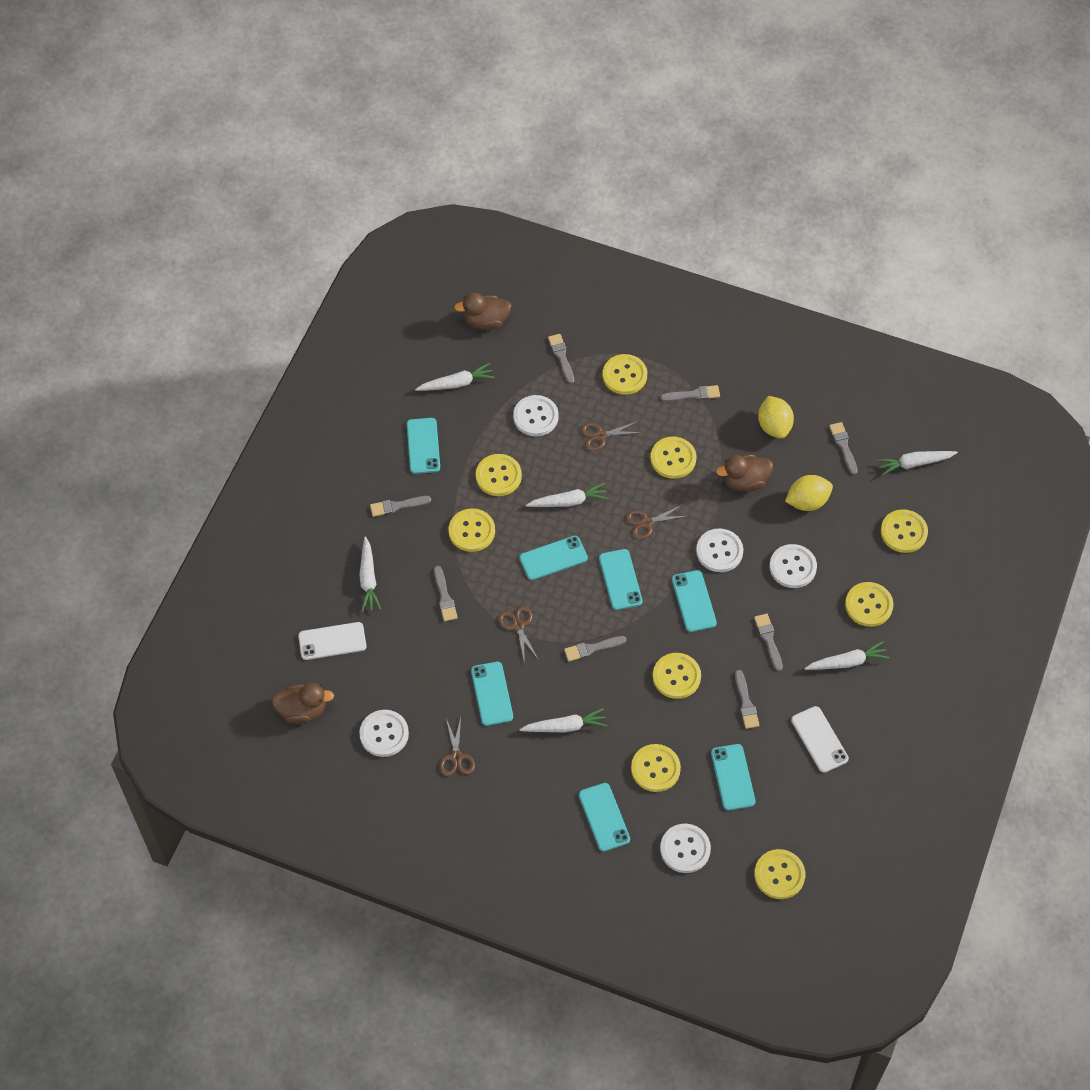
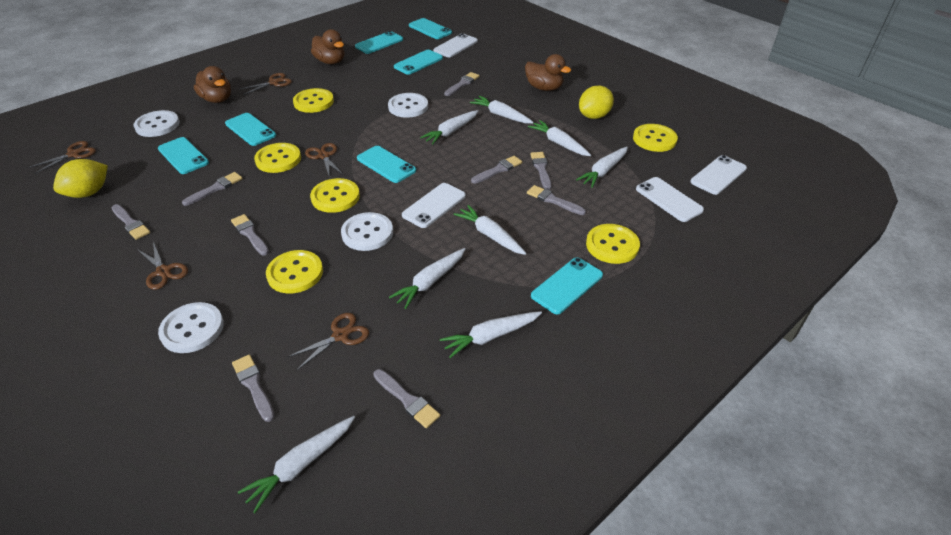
brown scissors: 4 -> 5
grey brush: 8 -> 9
white button: 5 -> 4
white carrot: 6 -> 8
white phone: 2 -> 4
yellow button: 9 -> 6

